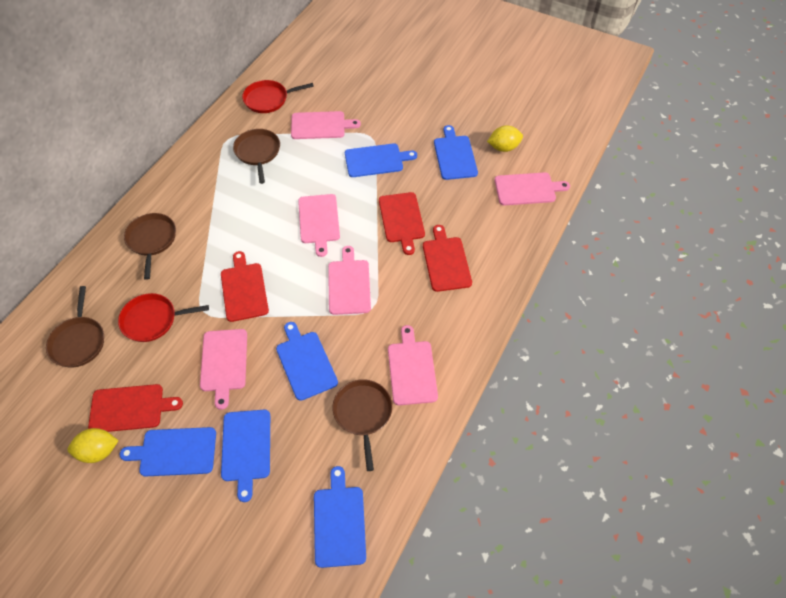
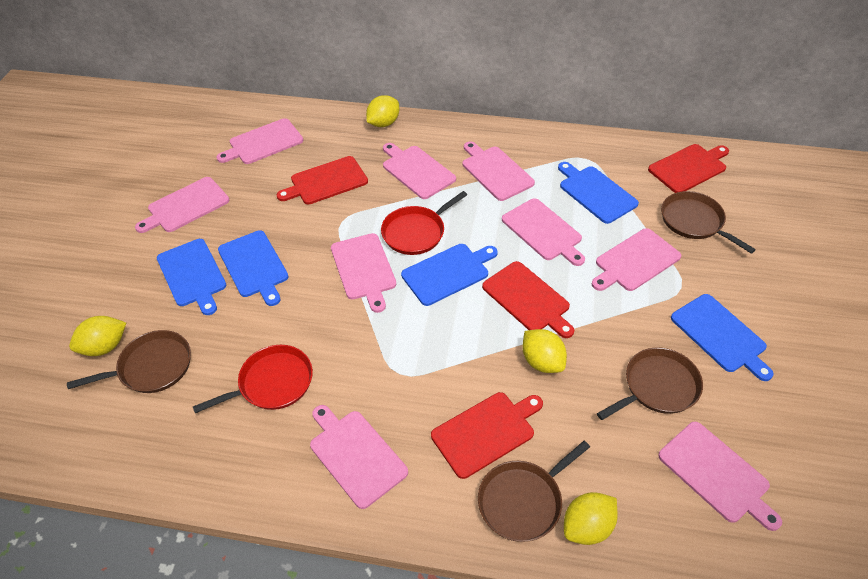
blue cutting board: 6 -> 5
pink cutting board: 6 -> 9
yellow lemon: 2 -> 4

